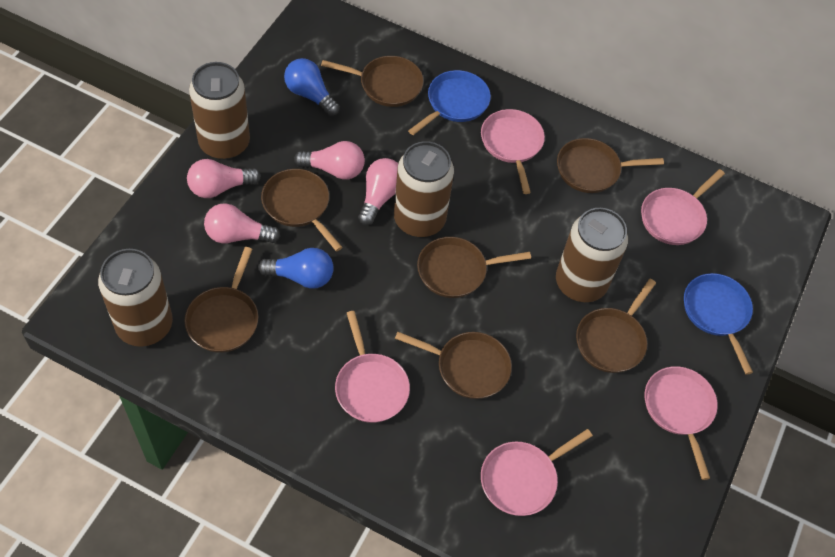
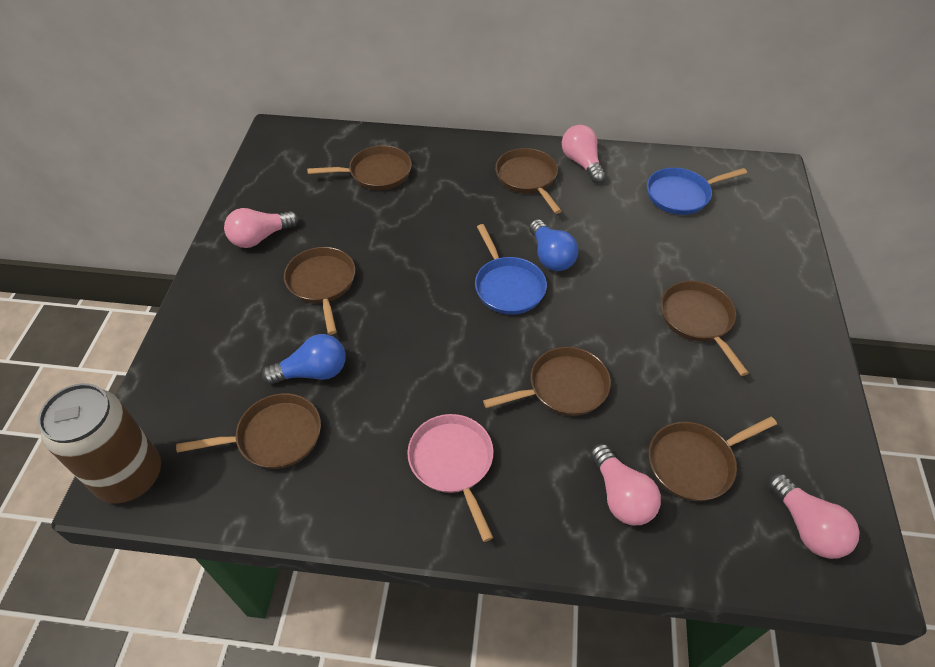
brown can: 4 -> 1
pink pan: 5 -> 1

